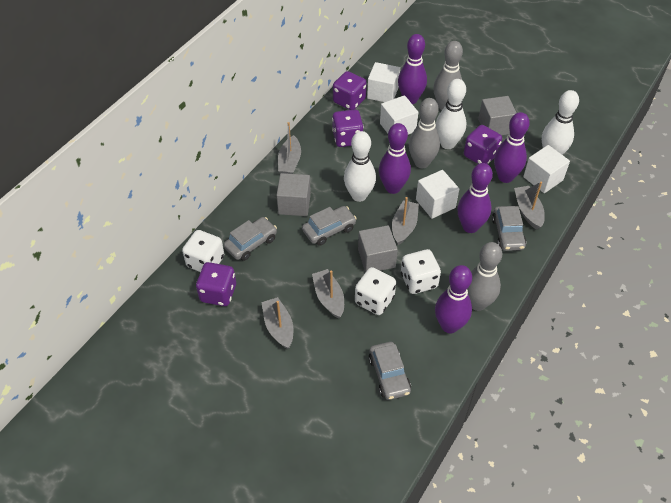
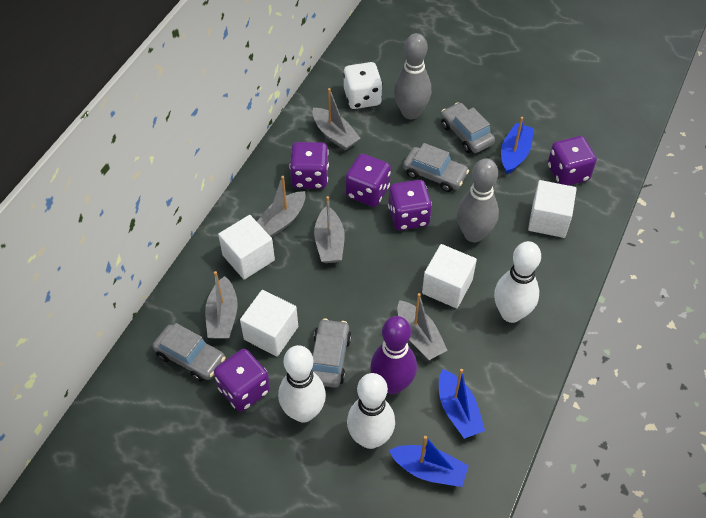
blue boat: 0 -> 3
grey bowling pin: 3 -> 2
grey cube: 3 -> 0
purple bowling pin: 5 -> 1
purple dice: 4 -> 5
white dice: 3 -> 1

